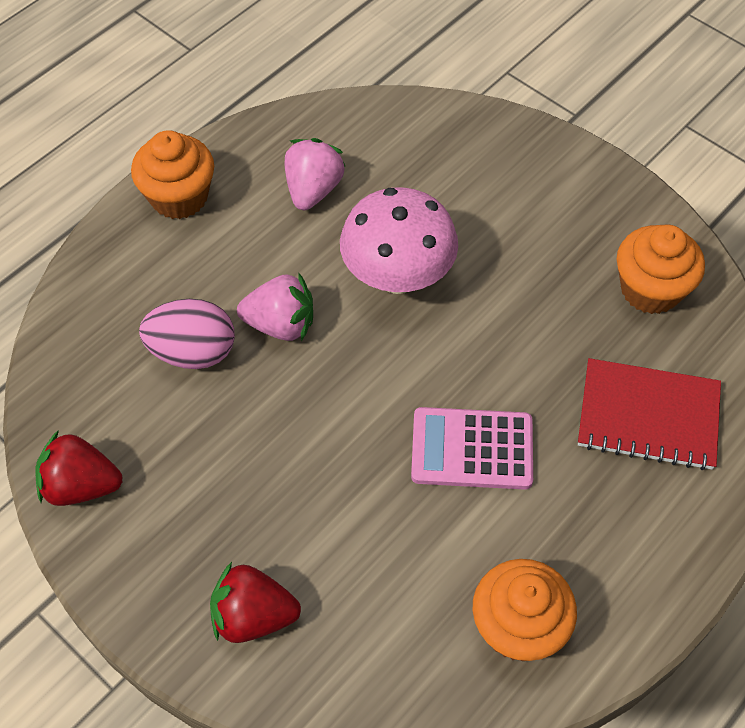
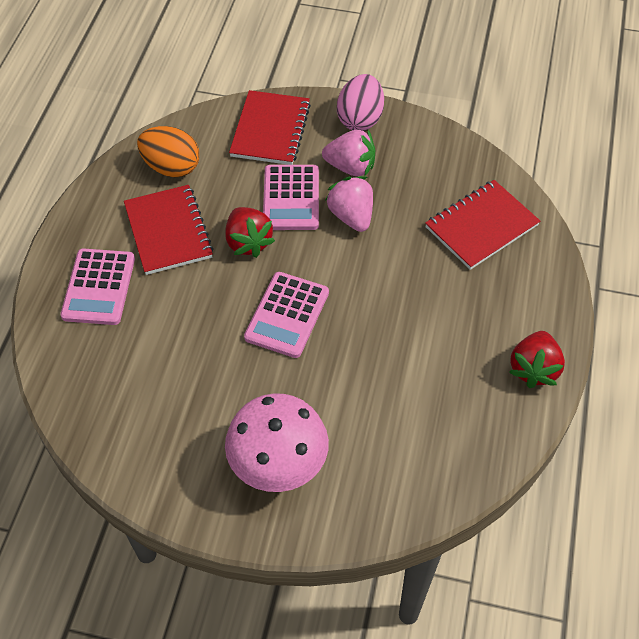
orange cupcake: 3 -> 0
orange egg: 0 -> 1
pink calculator: 1 -> 3
red notebook: 1 -> 3

